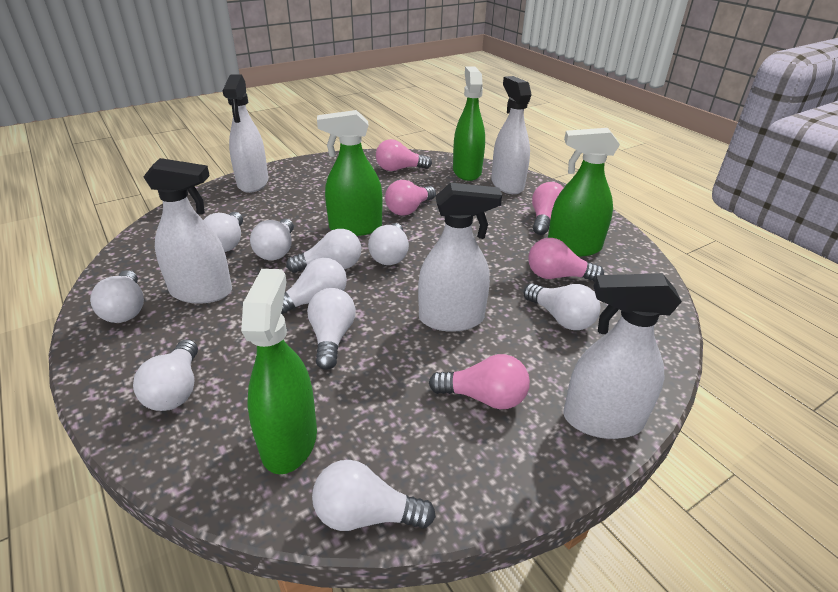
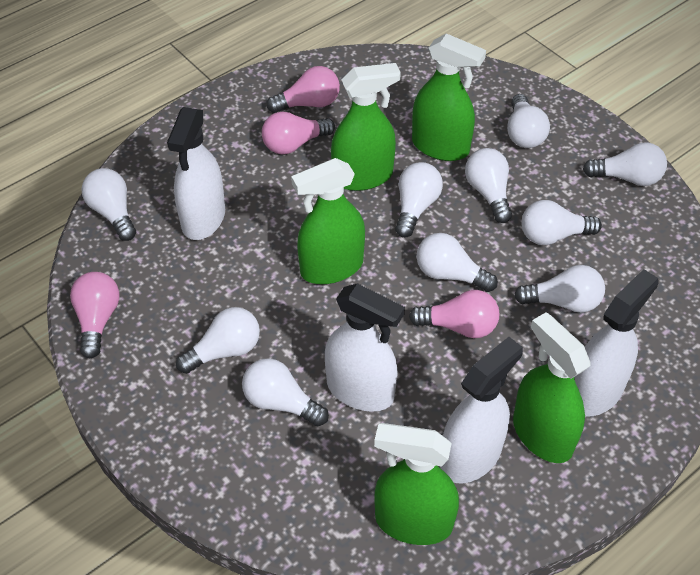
green spray bottle: 4 -> 5
pink light bulb: 5 -> 4
white spray bottle: 5 -> 4

